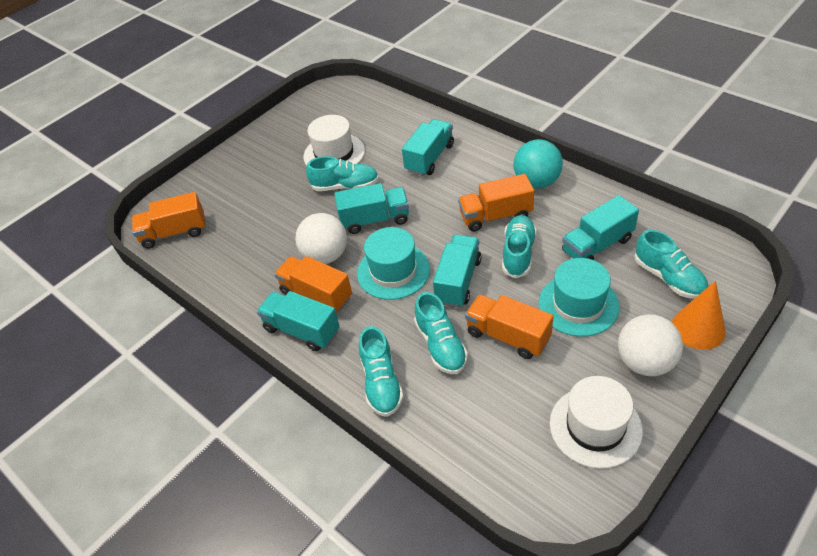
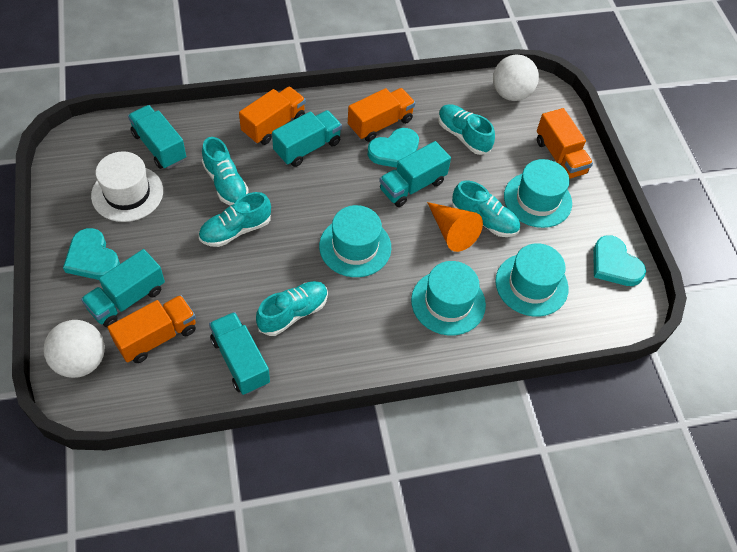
turquoise ball: 1 -> 0
turquoise hat: 2 -> 4
turquoise heart: 0 -> 3
white hat: 2 -> 1

